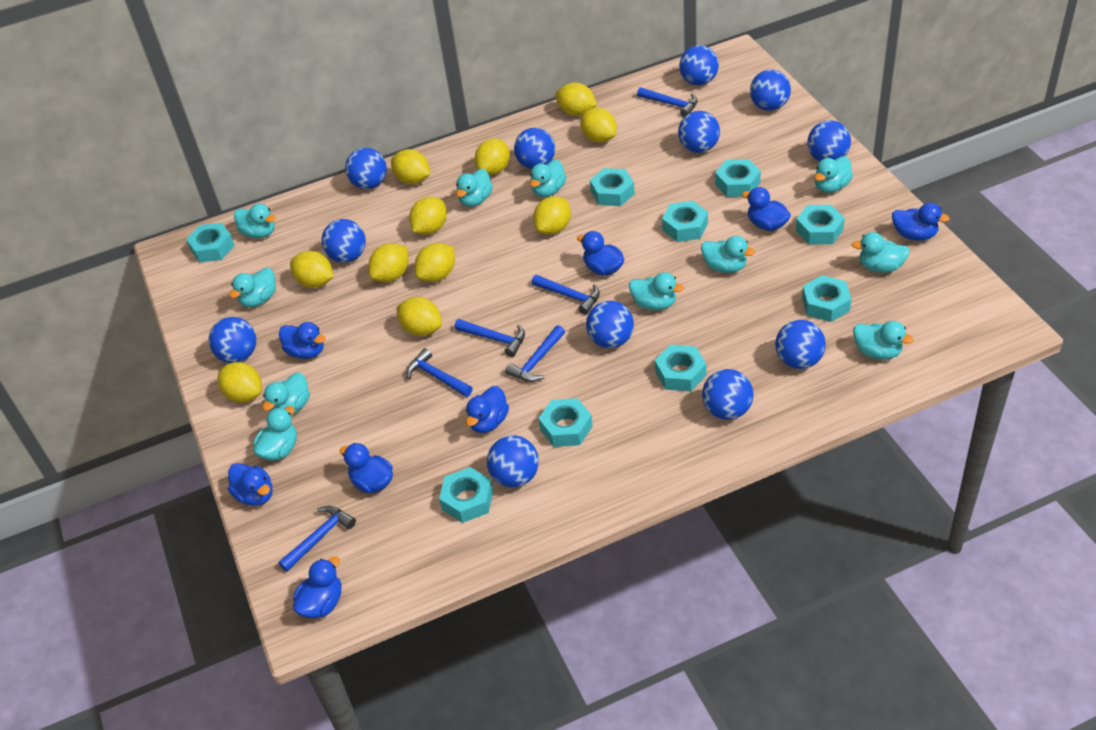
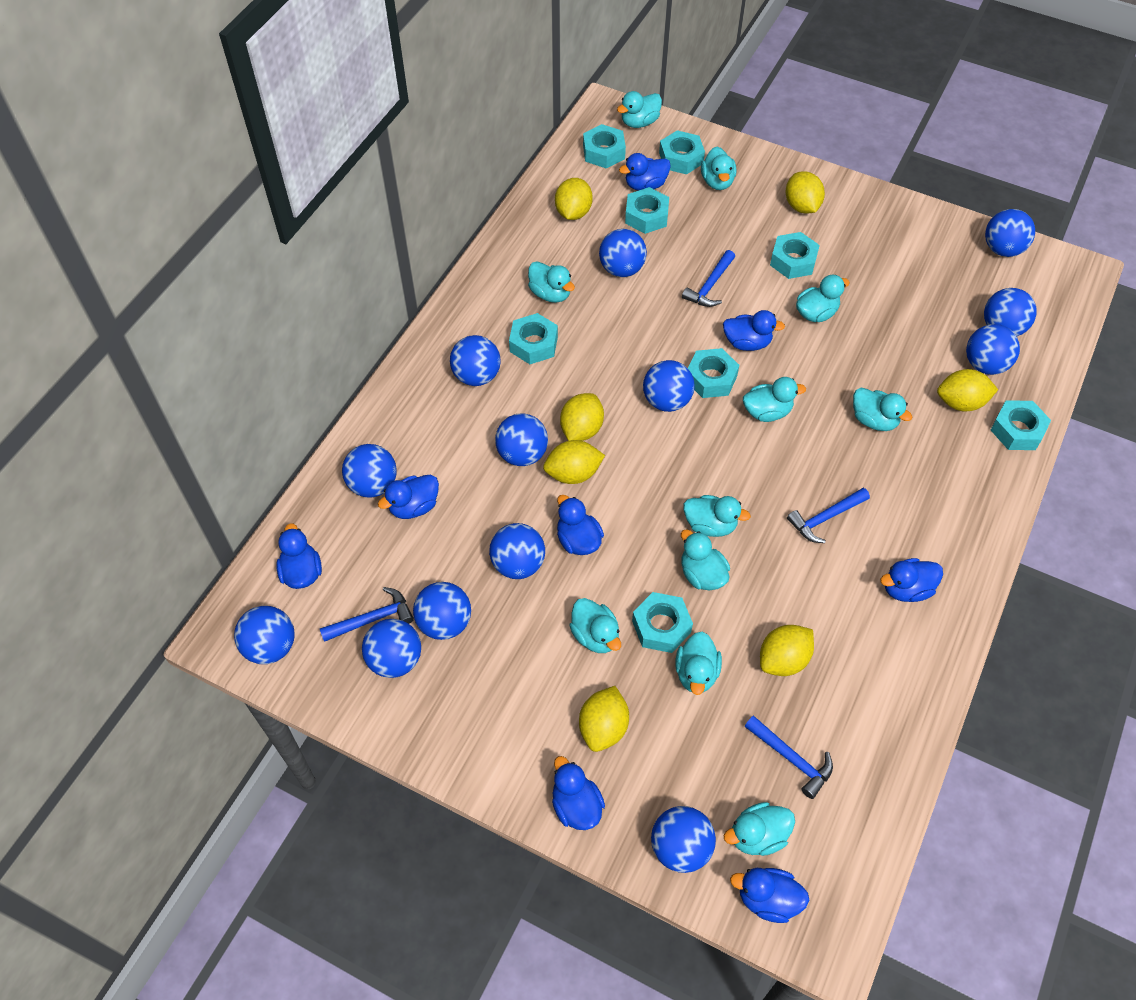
blue ball: 12 -> 13
blue hammer: 6 -> 4
turquoise nut: 9 -> 8
yellow lemon: 11 -> 7

